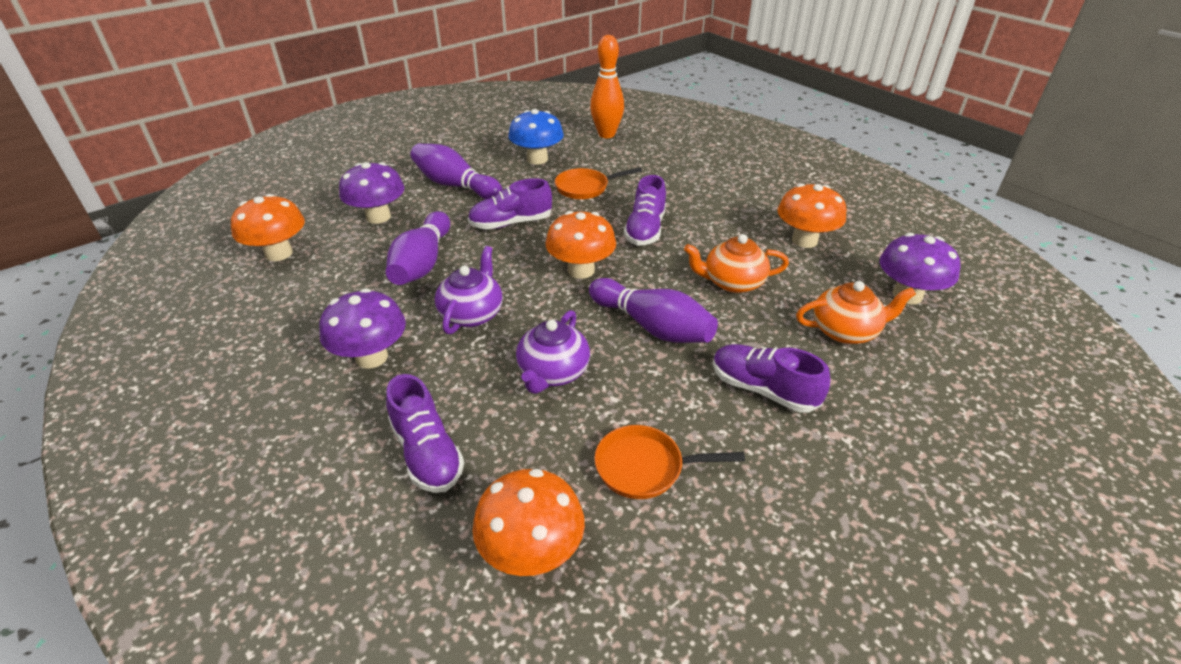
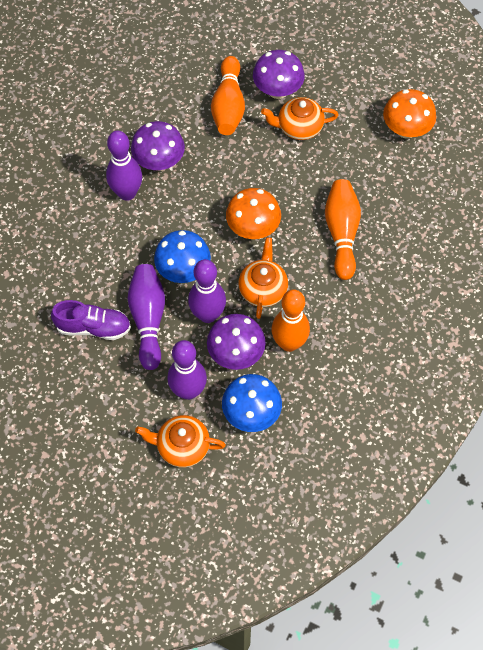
blue mushroom: 1 -> 2
orange bowling pin: 1 -> 3
orange mushroom: 4 -> 2
orange pan: 2 -> 0
orange teapot: 2 -> 3
purple bowling pin: 3 -> 4
purple shoe: 4 -> 1
purple teapot: 2 -> 0

